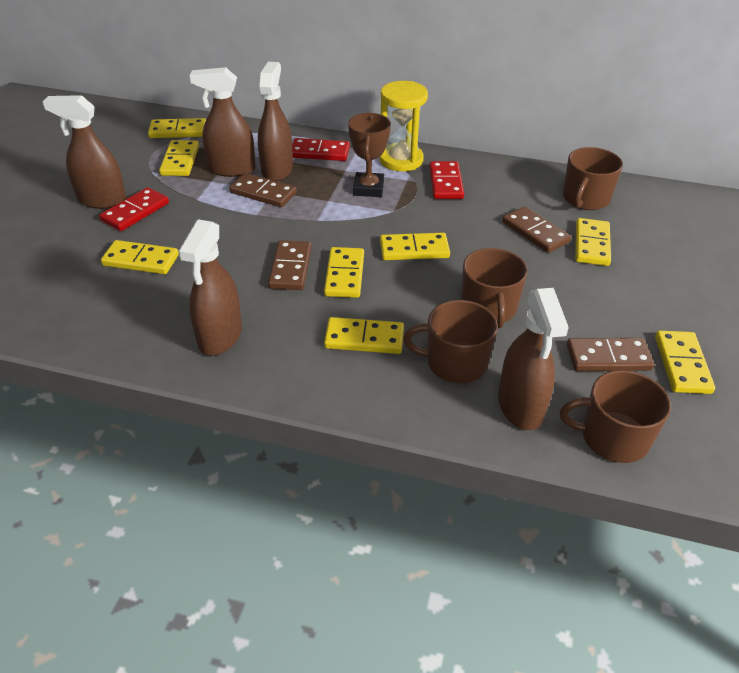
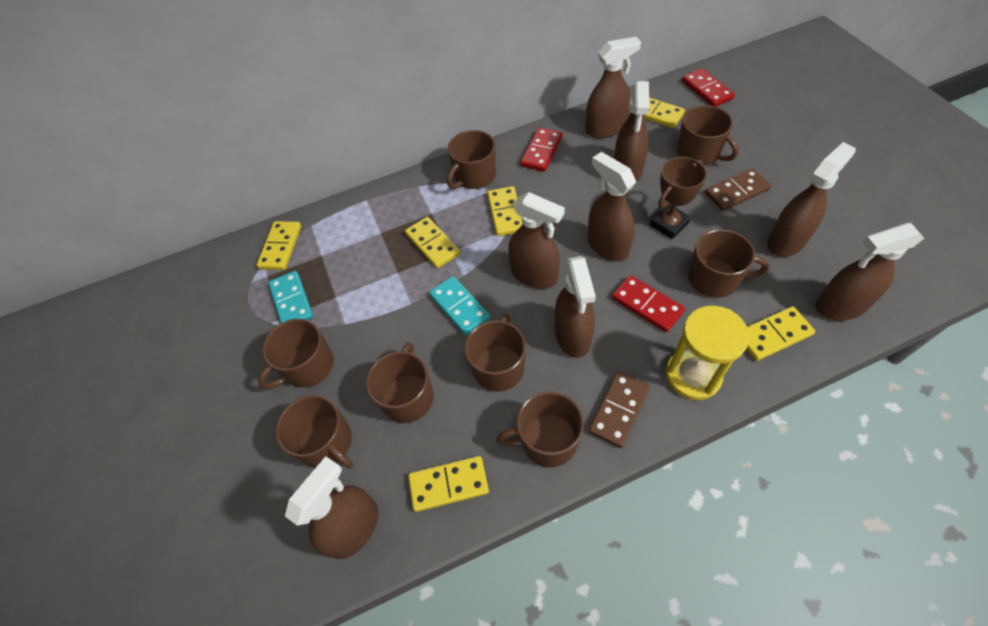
brown domino: 4 -> 2
brown mug: 4 -> 8
brown spray bottle: 5 -> 8
turquoise domino: 0 -> 2
yellow domino: 8 -> 6

